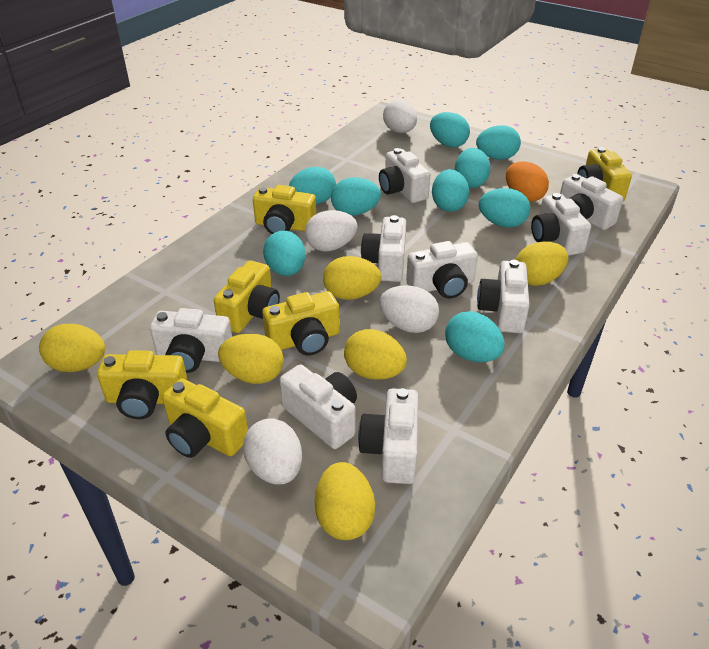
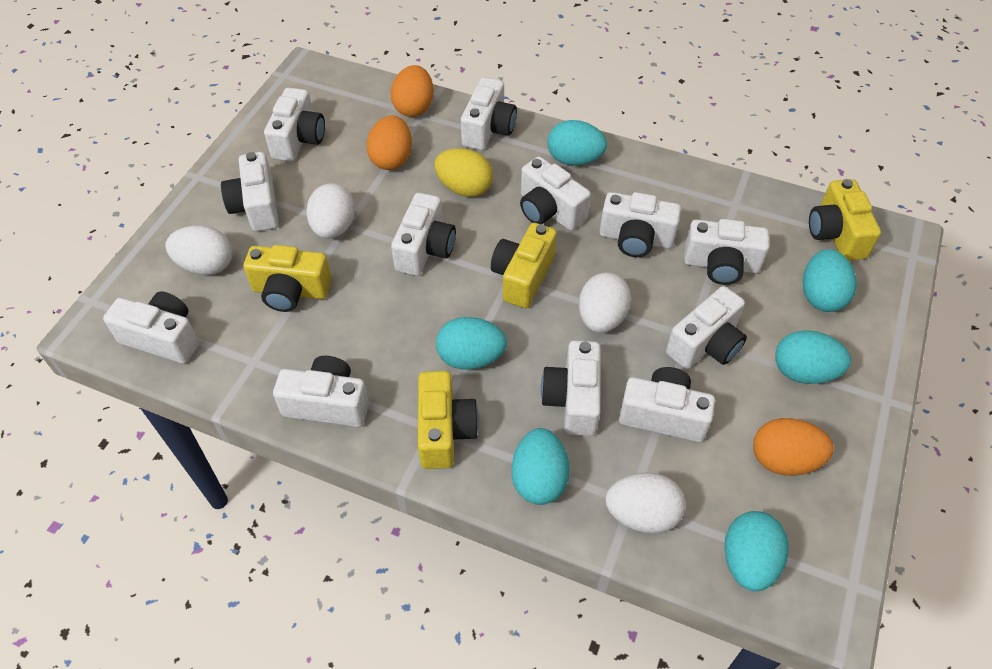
orange egg: 1 -> 3
turquoise egg: 9 -> 6
white camera: 9 -> 12
yellow camera: 6 -> 4
yellow egg: 6 -> 1

